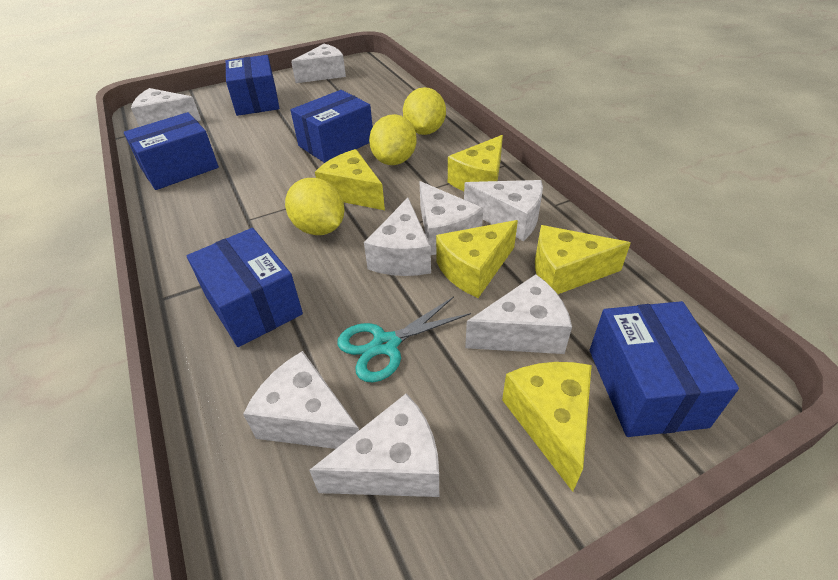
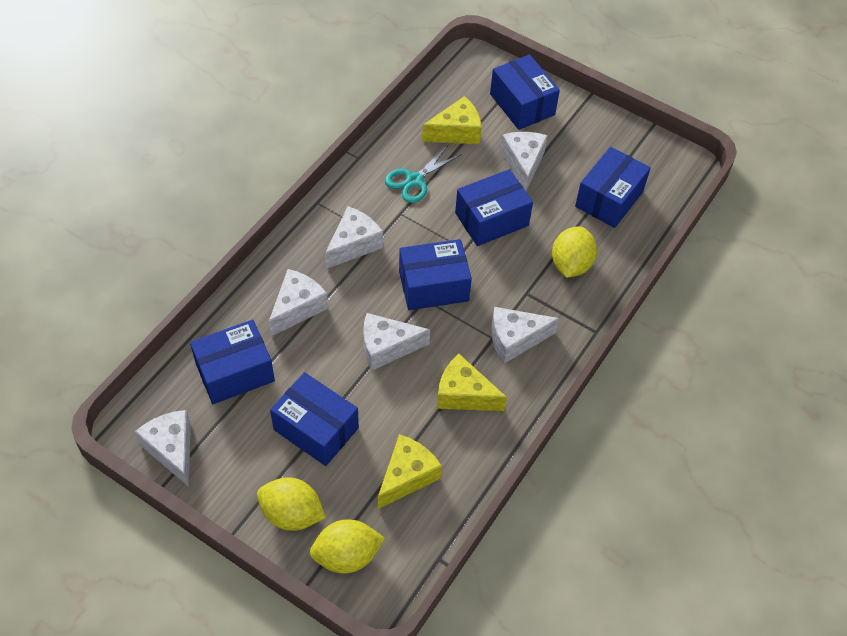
blue box: 5 -> 6
white cheese: 8 -> 6
yellow cheese: 5 -> 3

